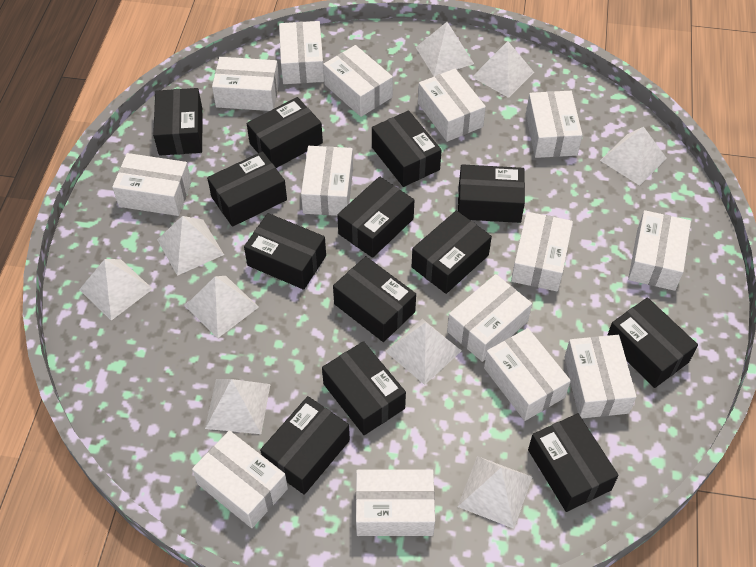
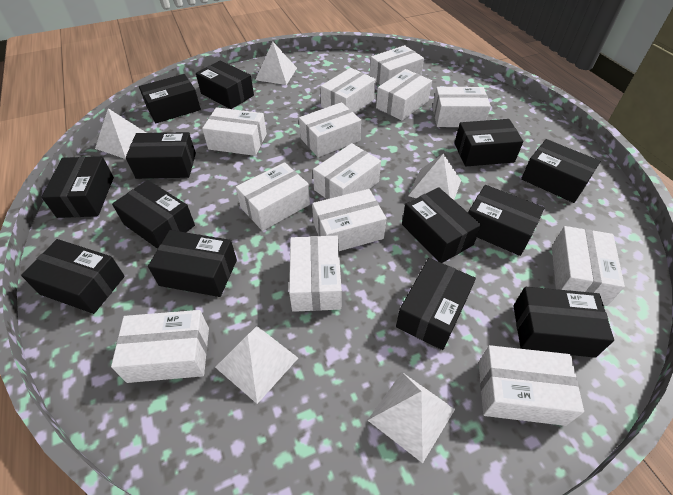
white box: 14 -> 13
white pyramid: 9 -> 5

